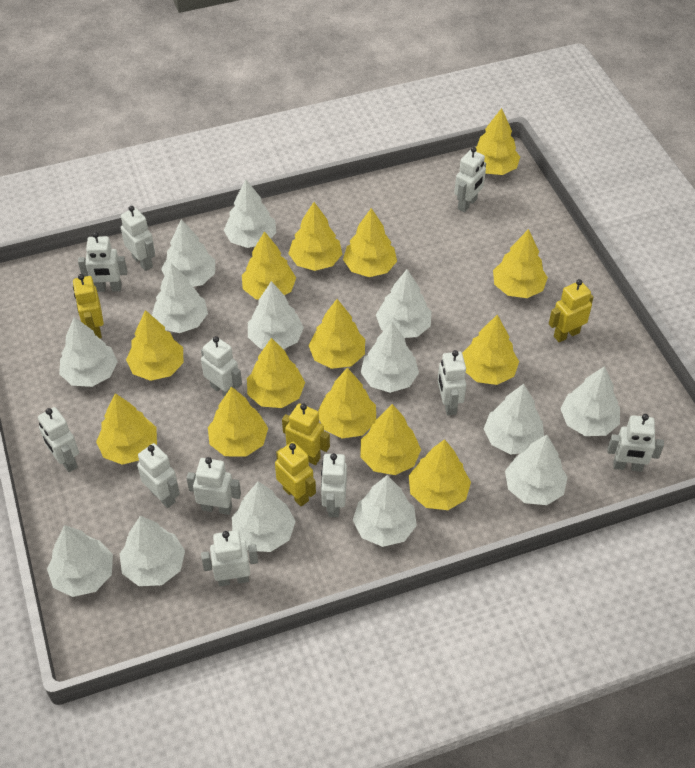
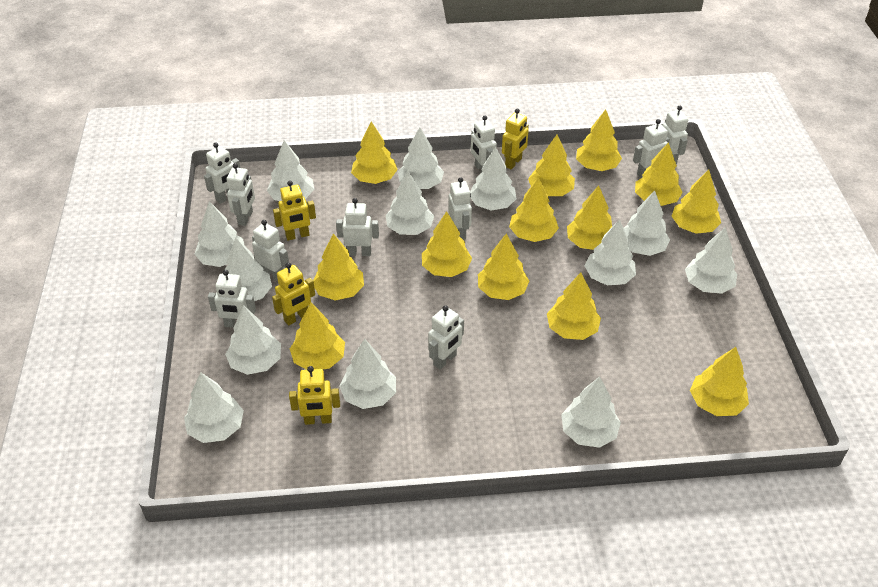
white robot: 11 -> 10
white tree: 14 -> 13
yellow tree: 14 -> 13

